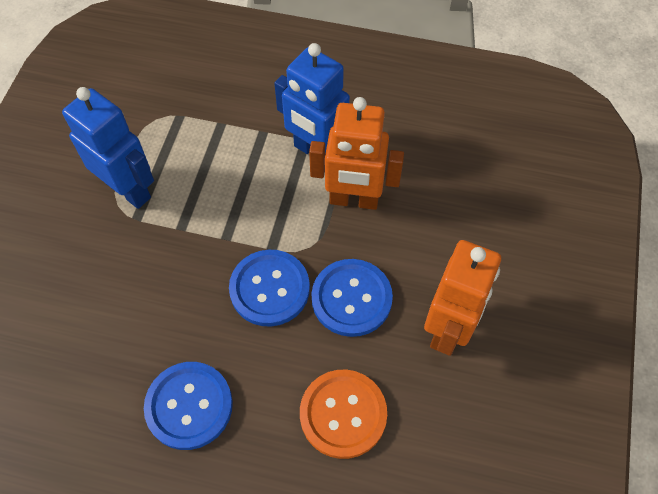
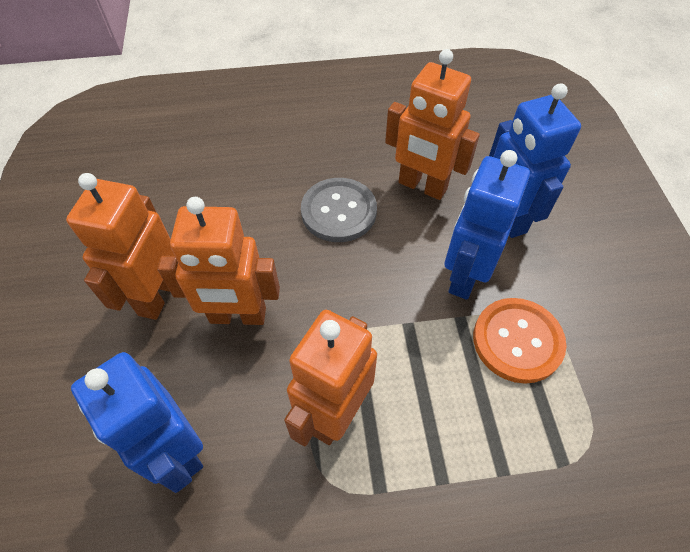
blue button: 3 -> 0
blue robot: 2 -> 3
grey button: 0 -> 1
orange robot: 2 -> 4

